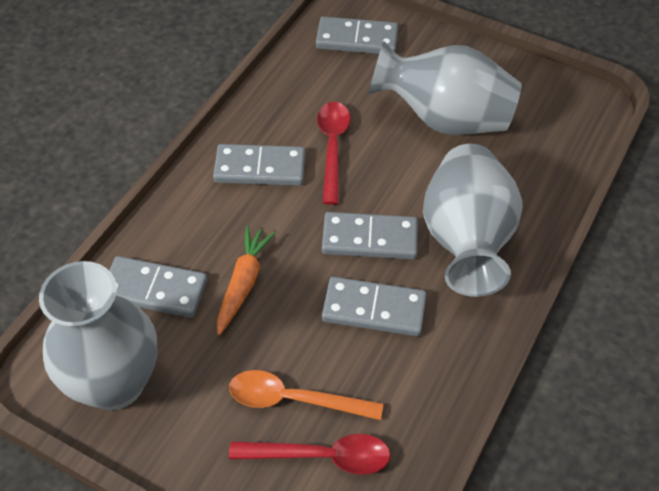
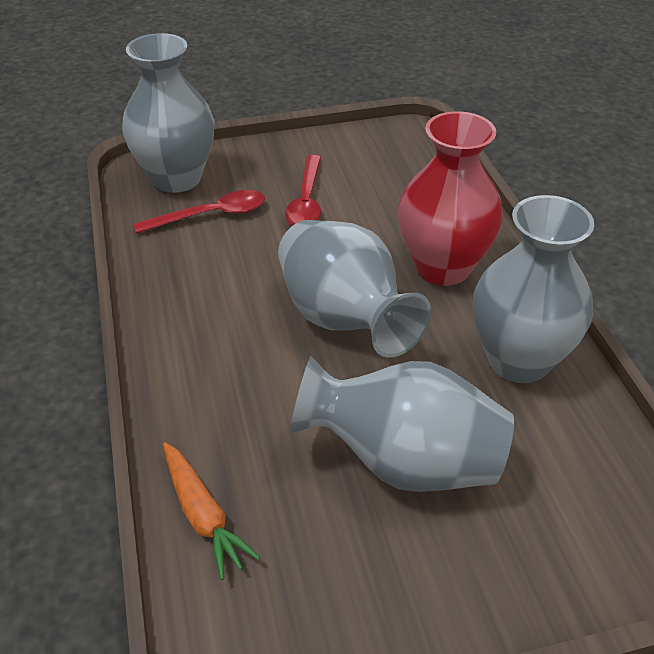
grey domino: 5 -> 0
grey vase: 3 -> 4
orange spoon: 1 -> 0
red vase: 0 -> 1

